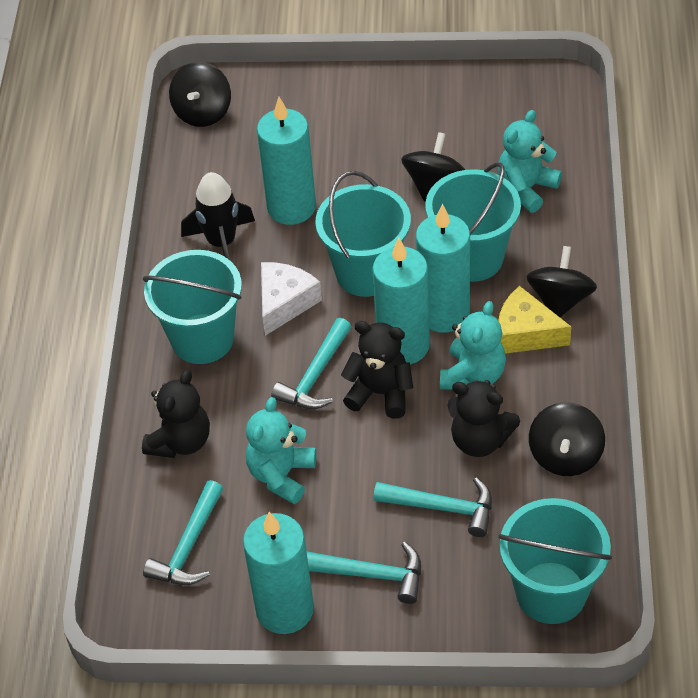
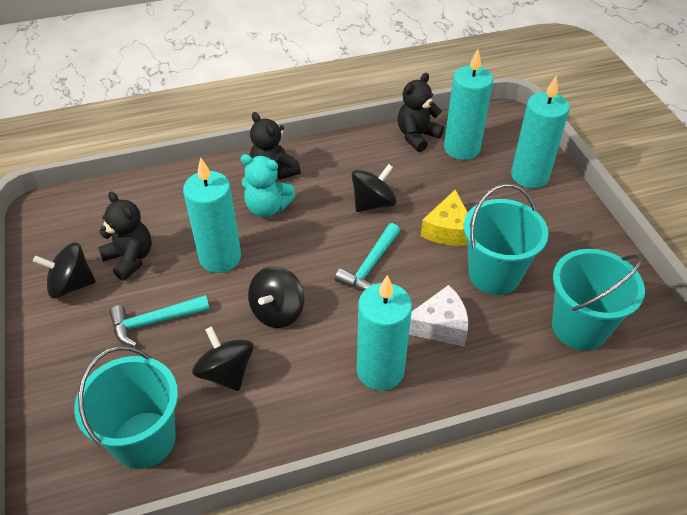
black rocket: 1 -> 0
turquoise bucket: 4 -> 3
turquoise hammer: 4 -> 2
turquoise teddy bear: 3 -> 1

